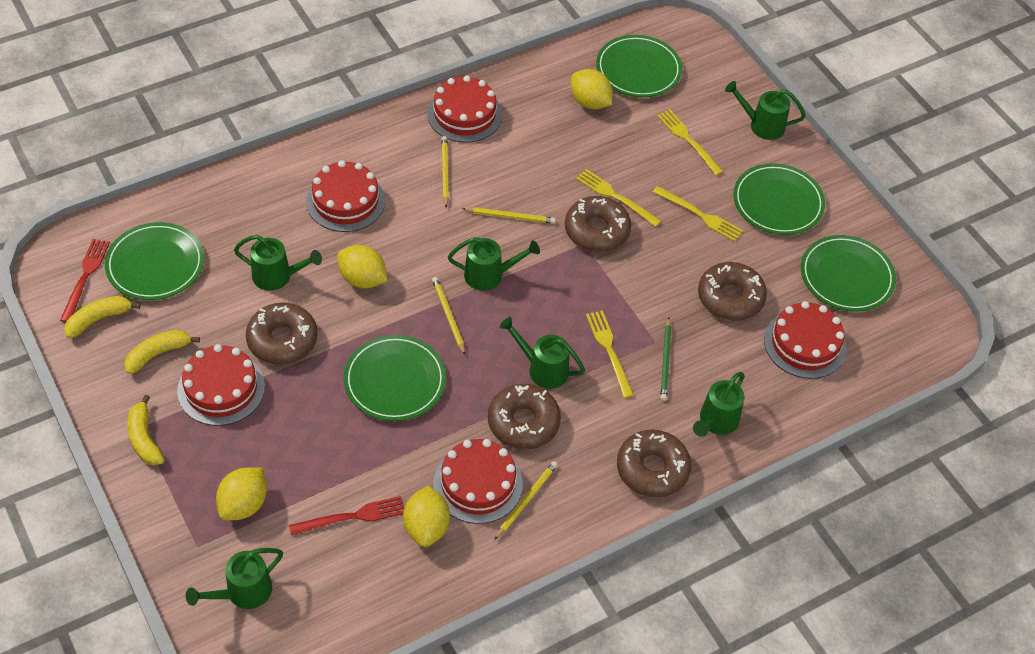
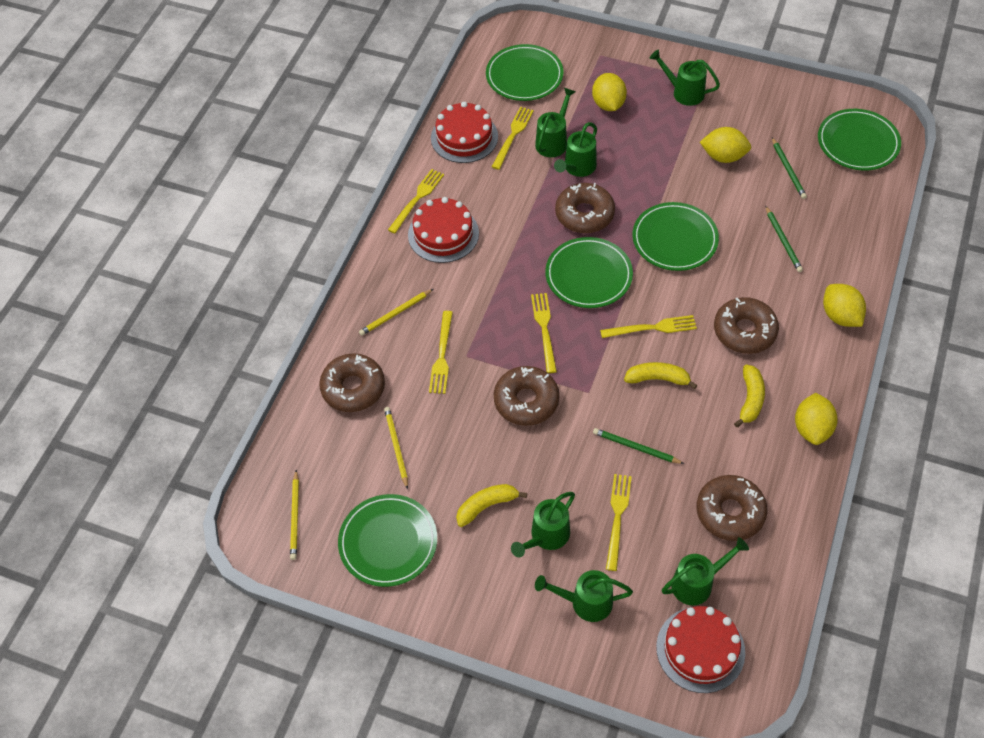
green pencil: 1 -> 3
red cake: 5 -> 3
red fork: 2 -> 0
yellow fork: 4 -> 6
yellow pencil: 4 -> 3

